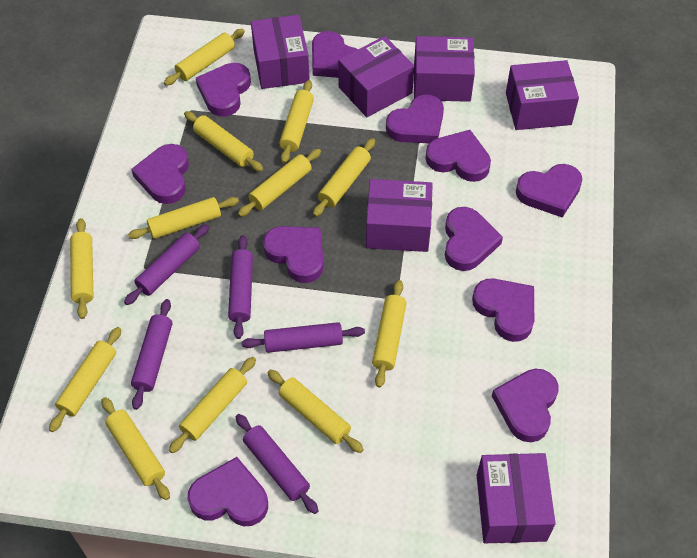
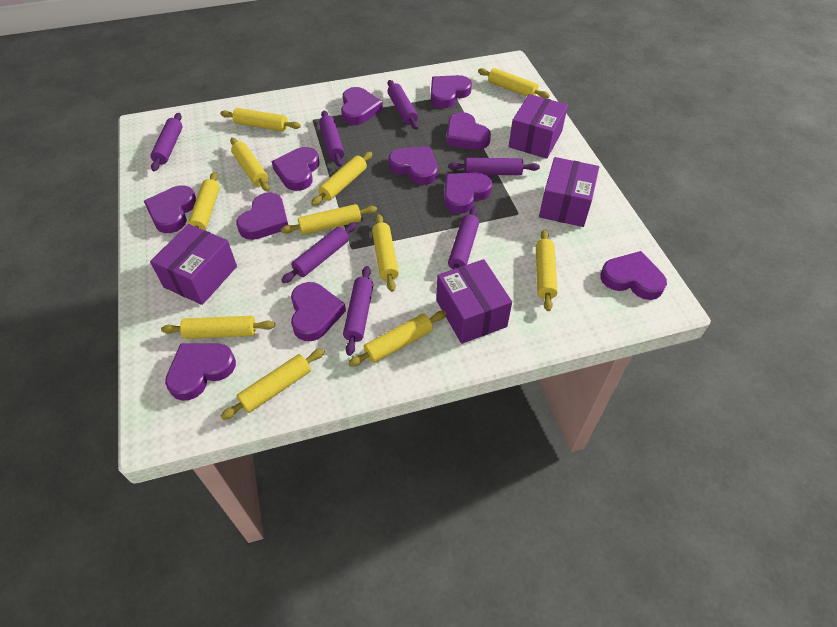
purple box: 6 -> 4
purple rolling pin: 5 -> 7
yellow rolling pin: 12 -> 11

